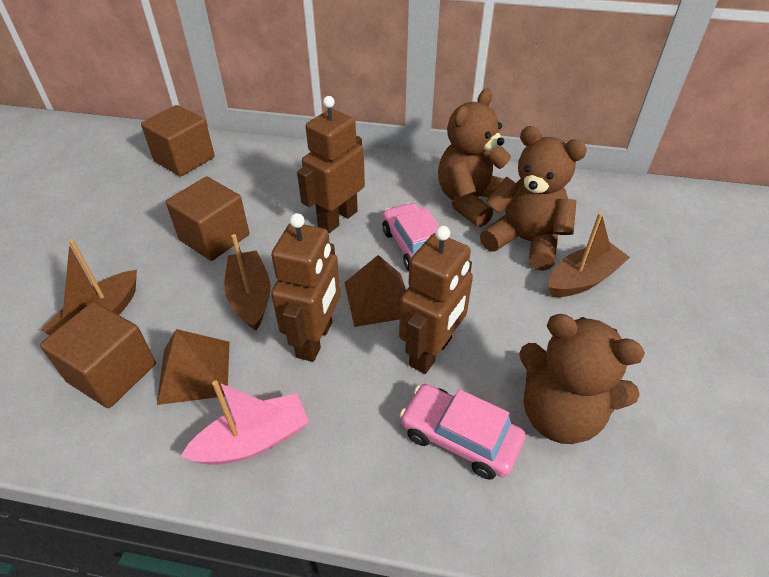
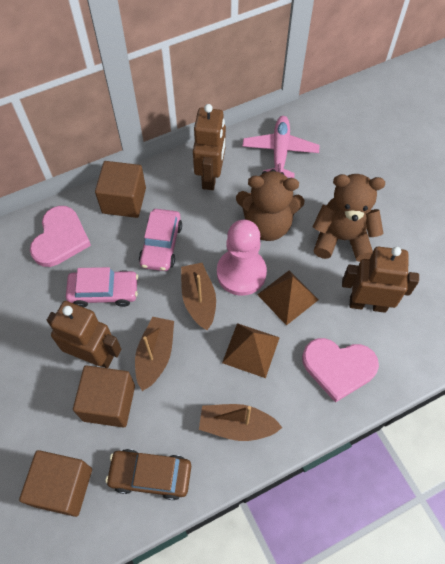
brown car: 0 -> 1
brown teddy bear: 3 -> 2
pink boat: 1 -> 0
pink heart: 0 -> 2
pink pawn: 0 -> 1
pink plane: 0 -> 1

